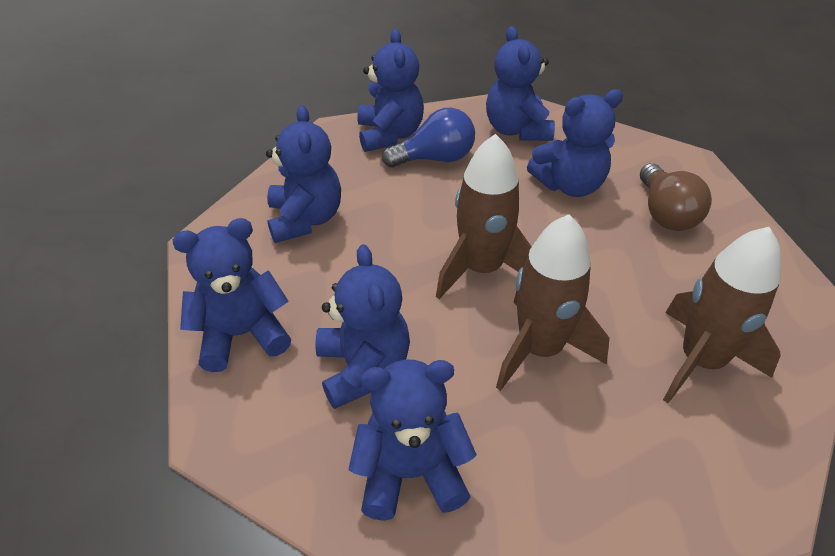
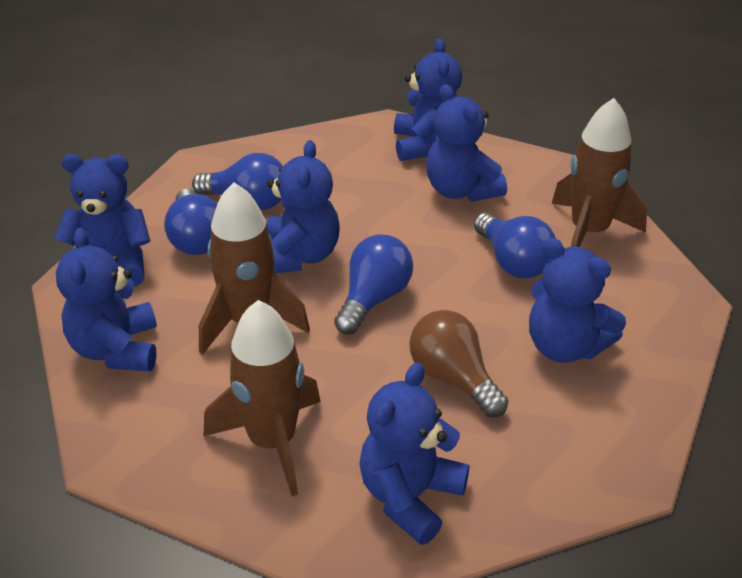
blue light bulb: 1 -> 4

